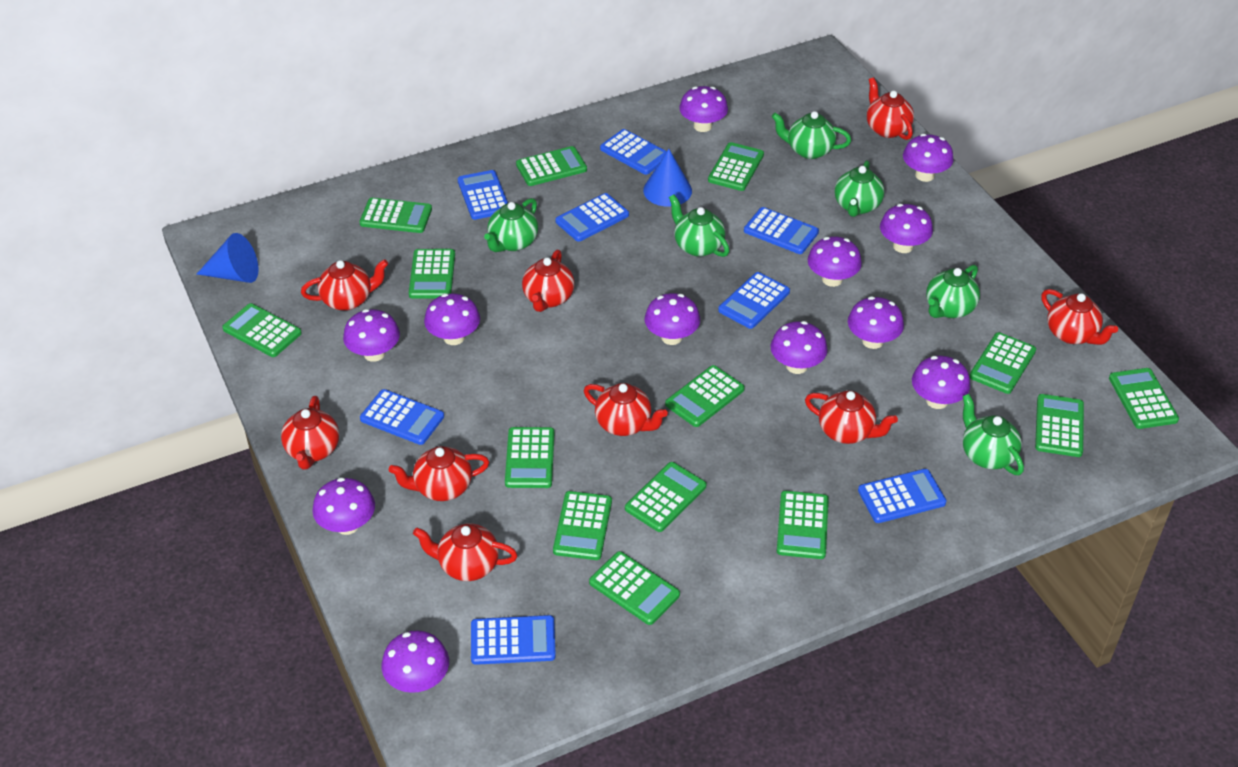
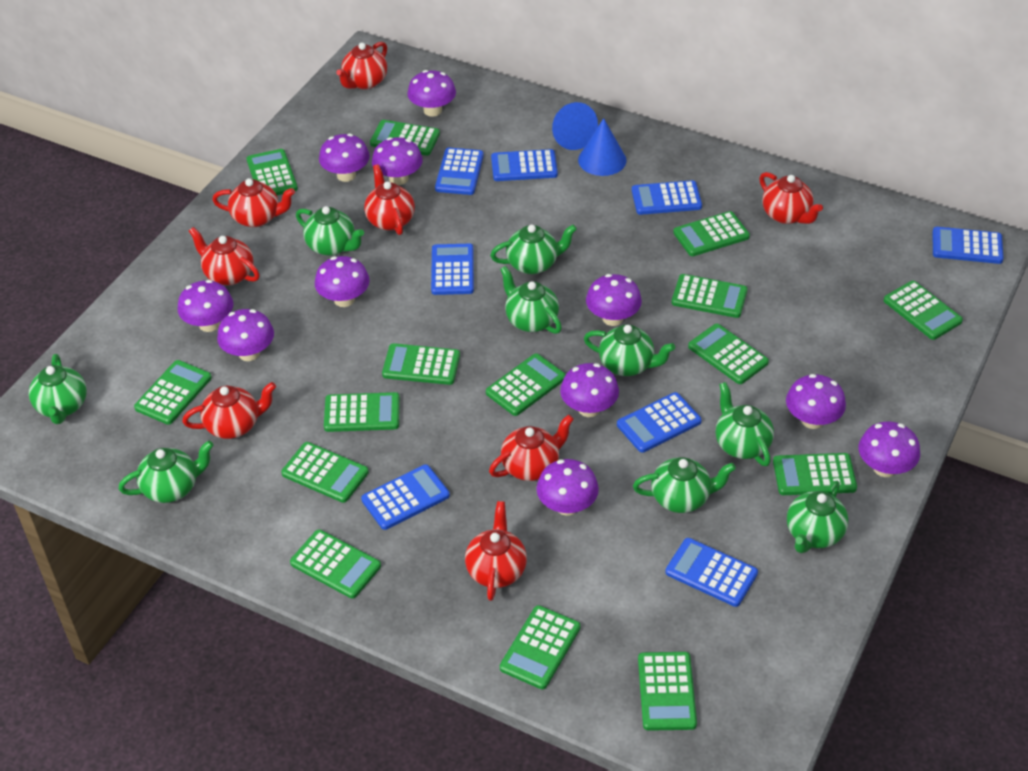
green calculator: 14 -> 15
green teapot: 6 -> 9
purple mushroom: 12 -> 11
red teapot: 9 -> 8

